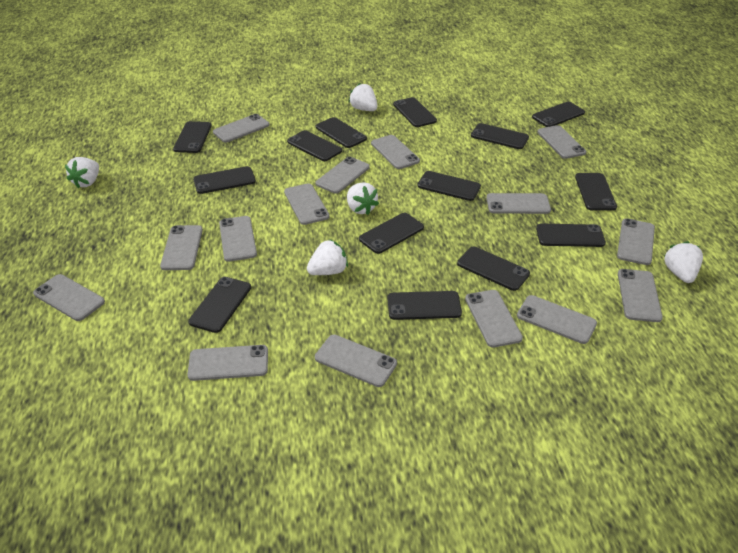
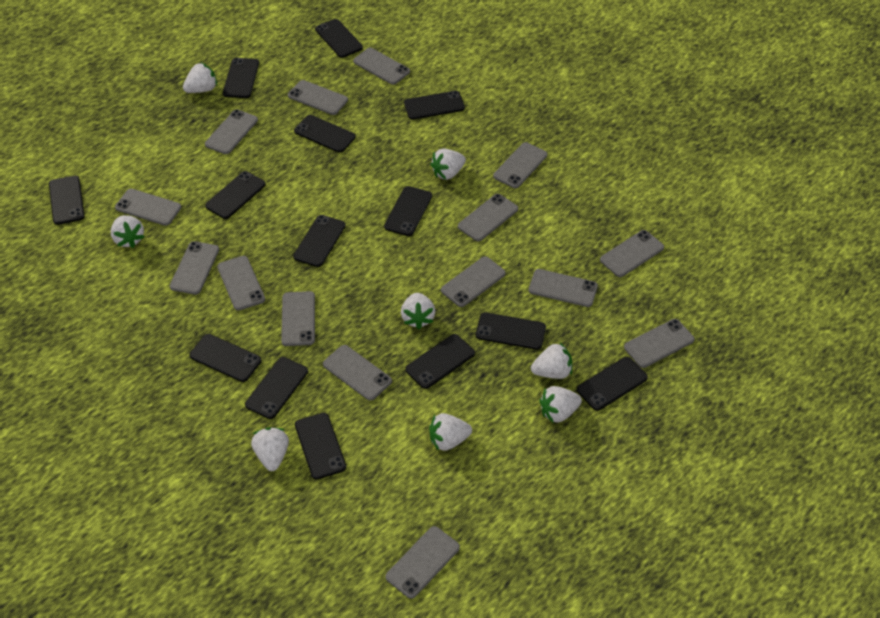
white strawberry: 5 -> 8

